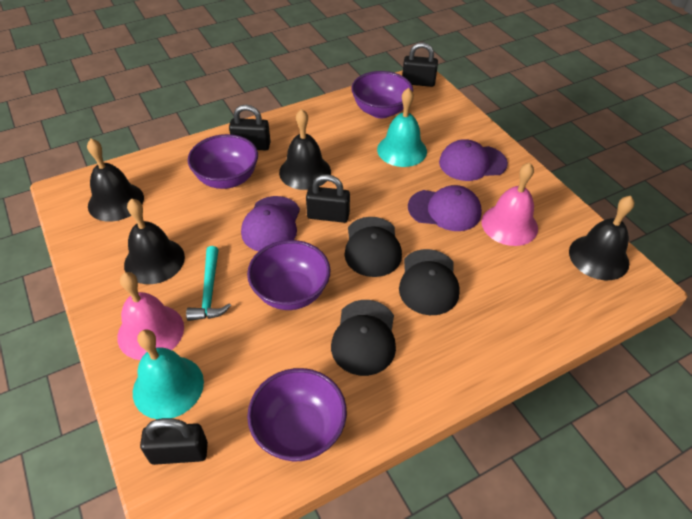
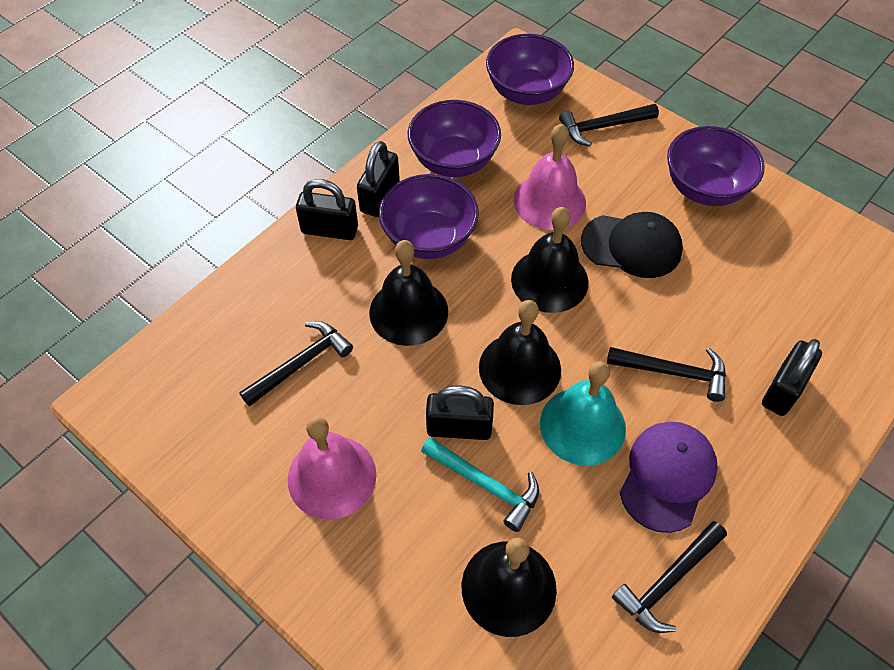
black cap: 3 -> 1
black hammer: 0 -> 4
purple cap: 3 -> 1
turquoise bell: 2 -> 1

